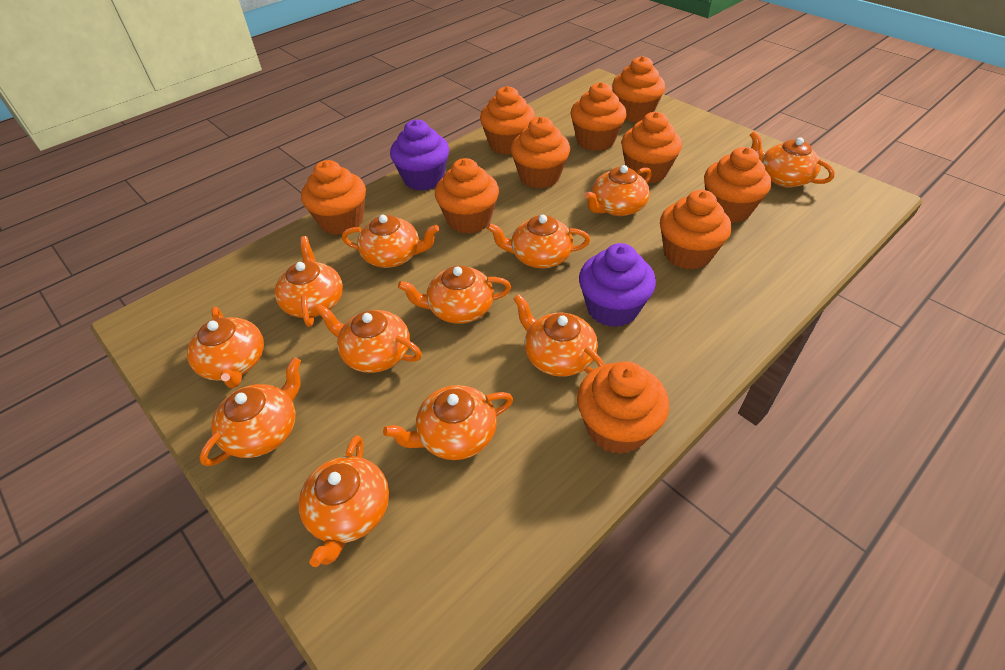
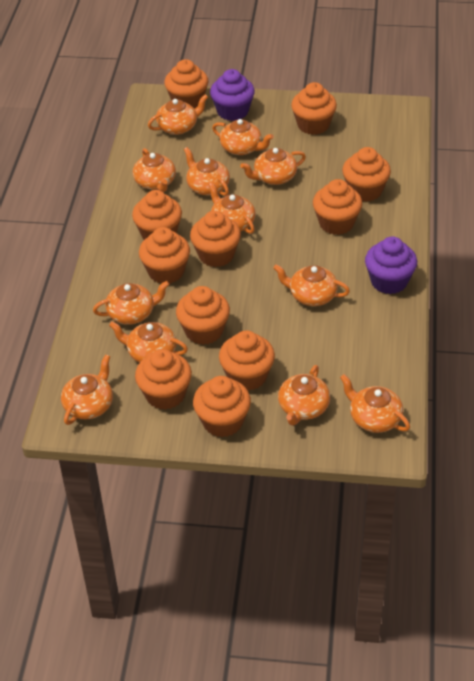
orange cupcake: 10 -> 11

